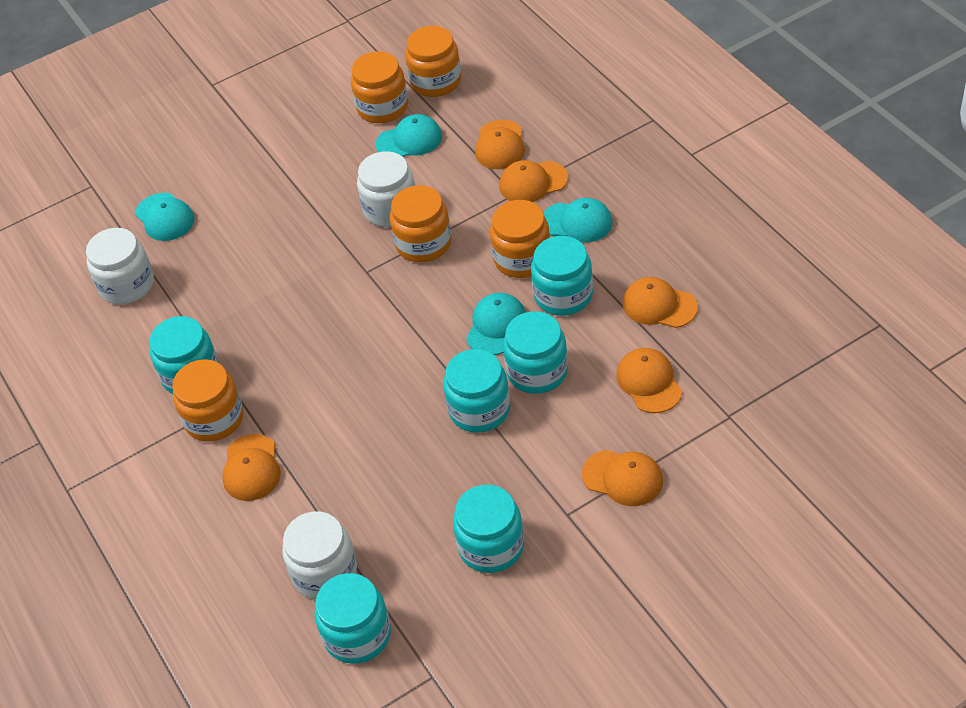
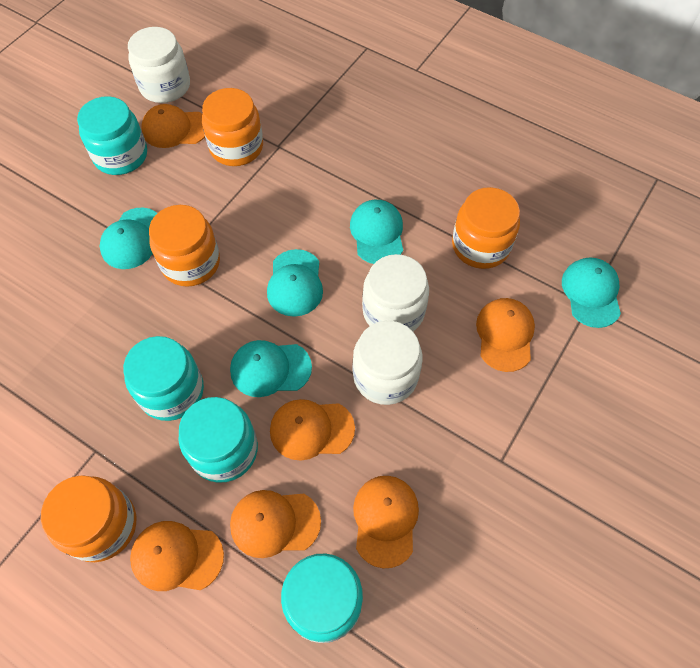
orange jar: 5 -> 4
turquoise cap: 4 -> 5
turquoise jar: 6 -> 4

